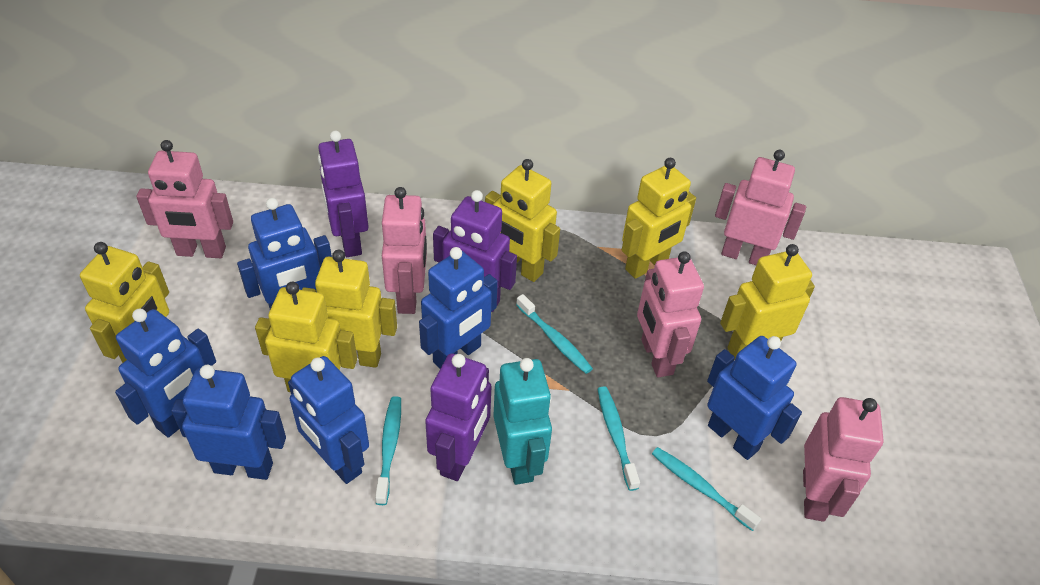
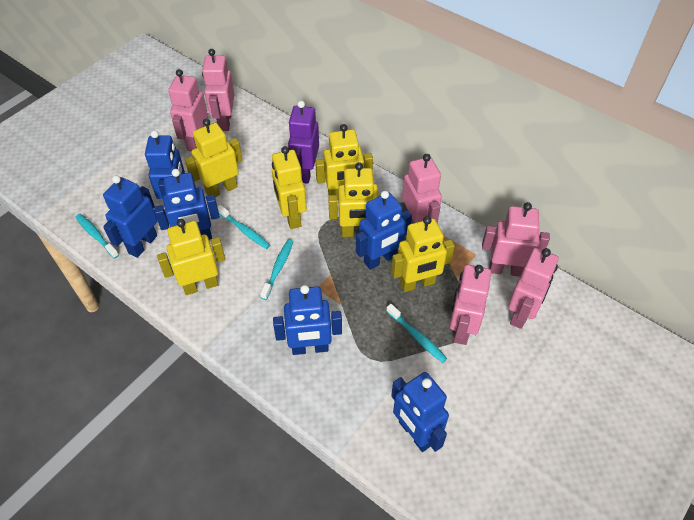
pink robot: 5 -> 6
purple robot: 3 -> 1
turquoise robot: 1 -> 0

